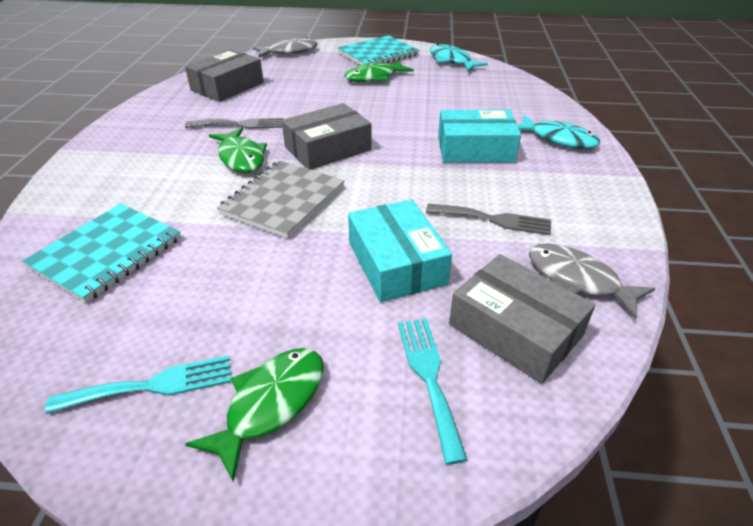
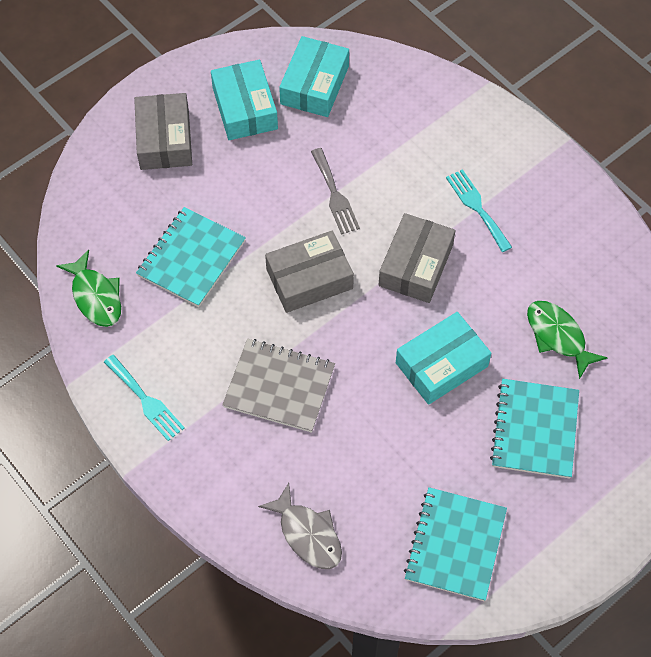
green fish: 3 -> 2
grey fish: 2 -> 1
grey fork: 2 -> 1
turquoise box: 2 -> 3
turquoise fish: 2 -> 0
turquoise notebook: 2 -> 3

